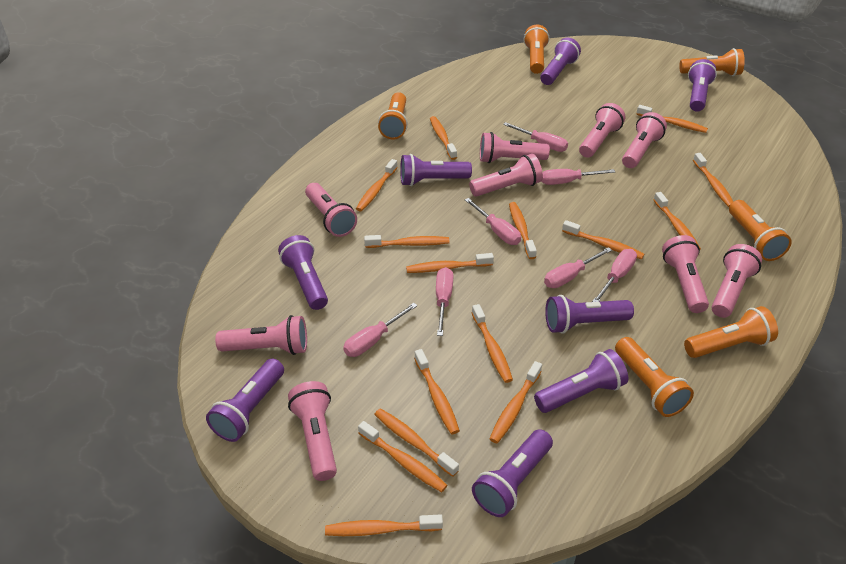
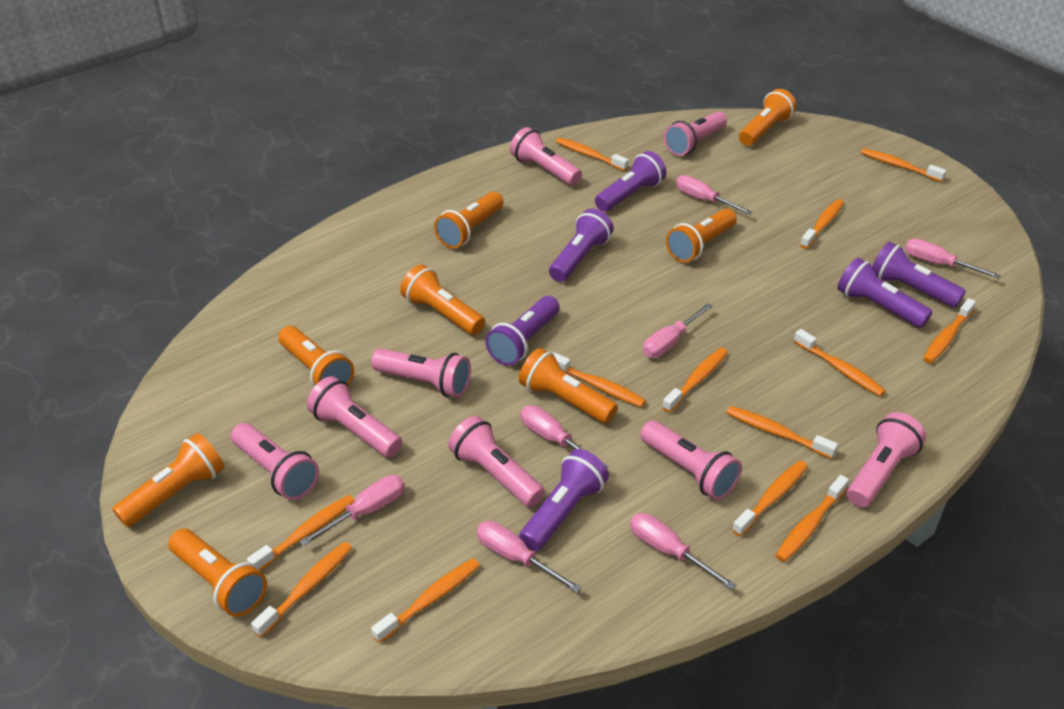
orange flashlight: 6 -> 8
orange toothbrush: 15 -> 13
pink flashlight: 9 -> 8
purple flashlight: 8 -> 6

